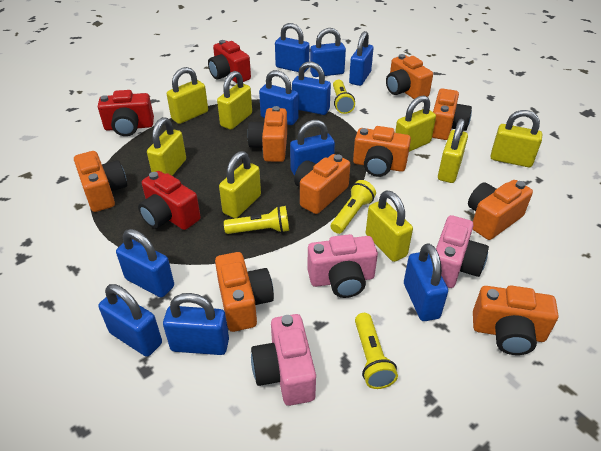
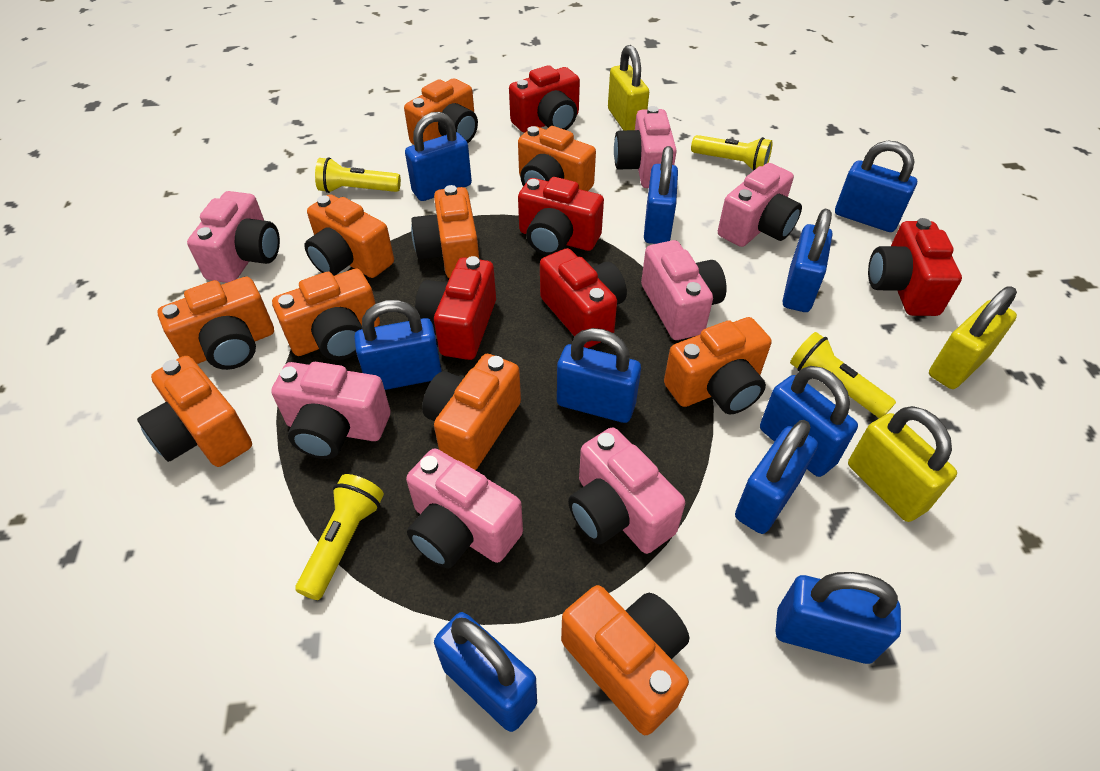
orange camera: 9 -> 10
pink camera: 3 -> 7
red camera: 3 -> 5
yellow padlock: 8 -> 3

